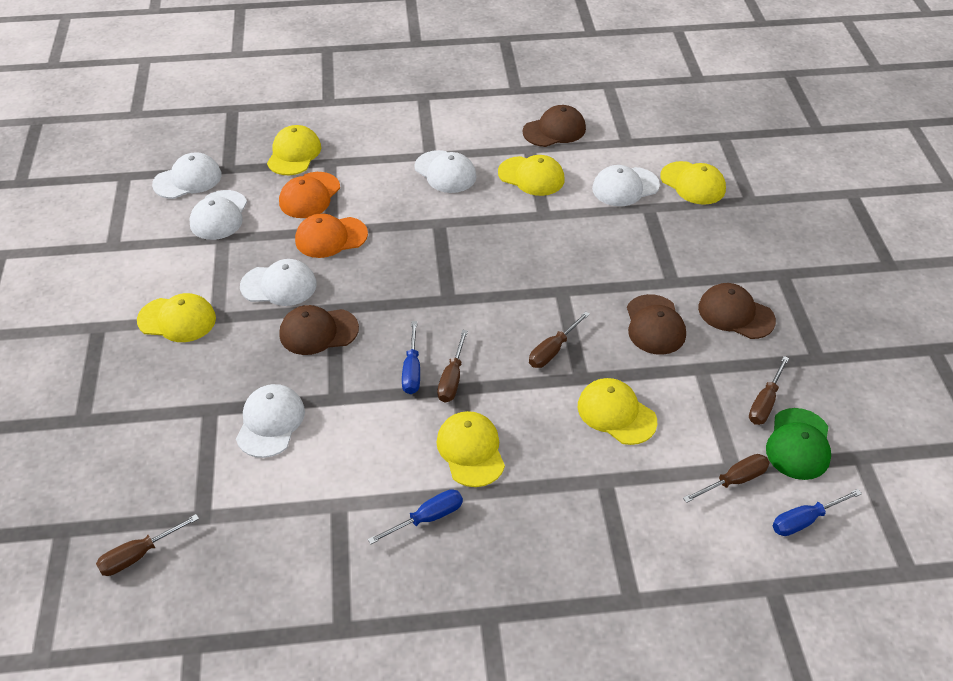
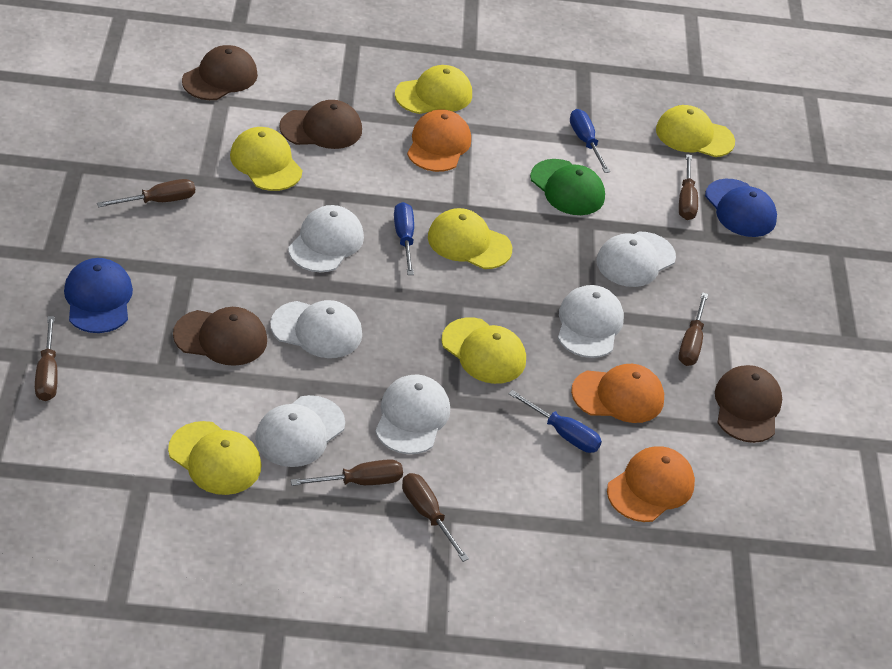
blue cap: 0 -> 2
brown screwdriver: 5 -> 6
orange cap: 2 -> 3

